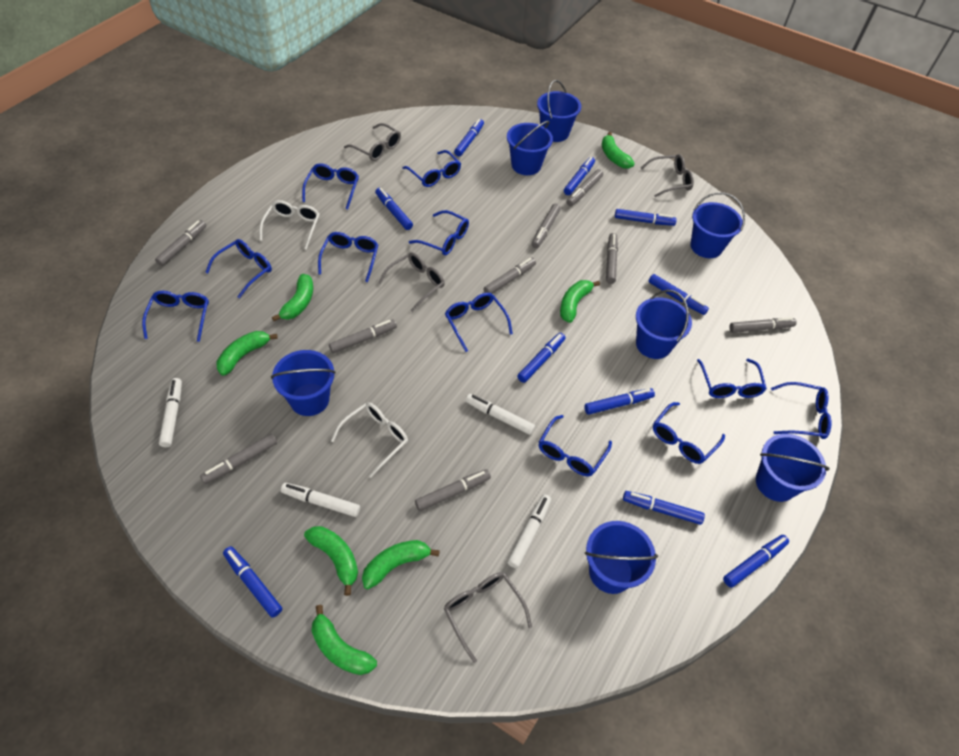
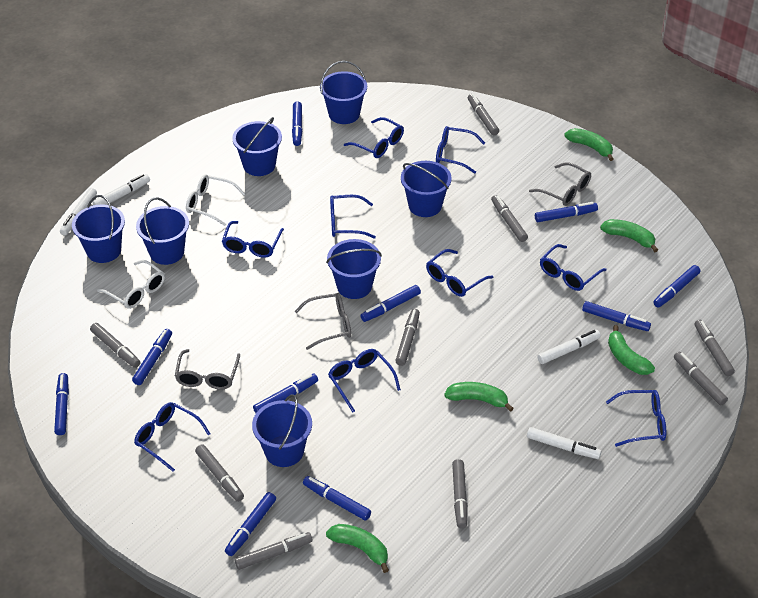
blue glasses: 11 -> 9
green banana: 7 -> 5
grey glasses: 4 -> 3

